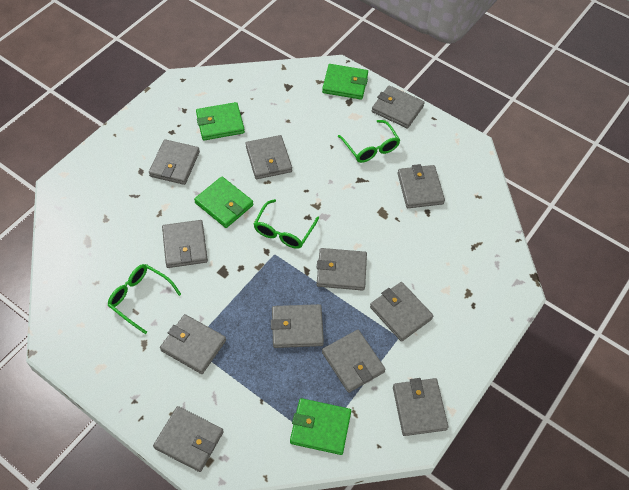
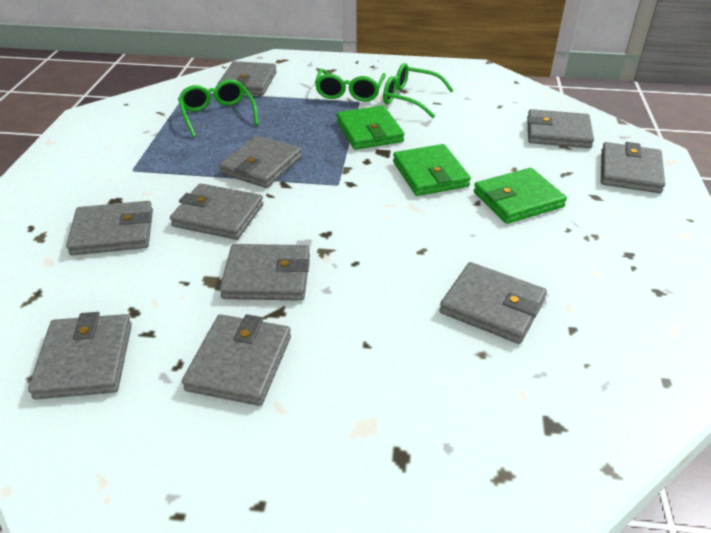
green wallet: 4 -> 3
grey wallet: 12 -> 10

